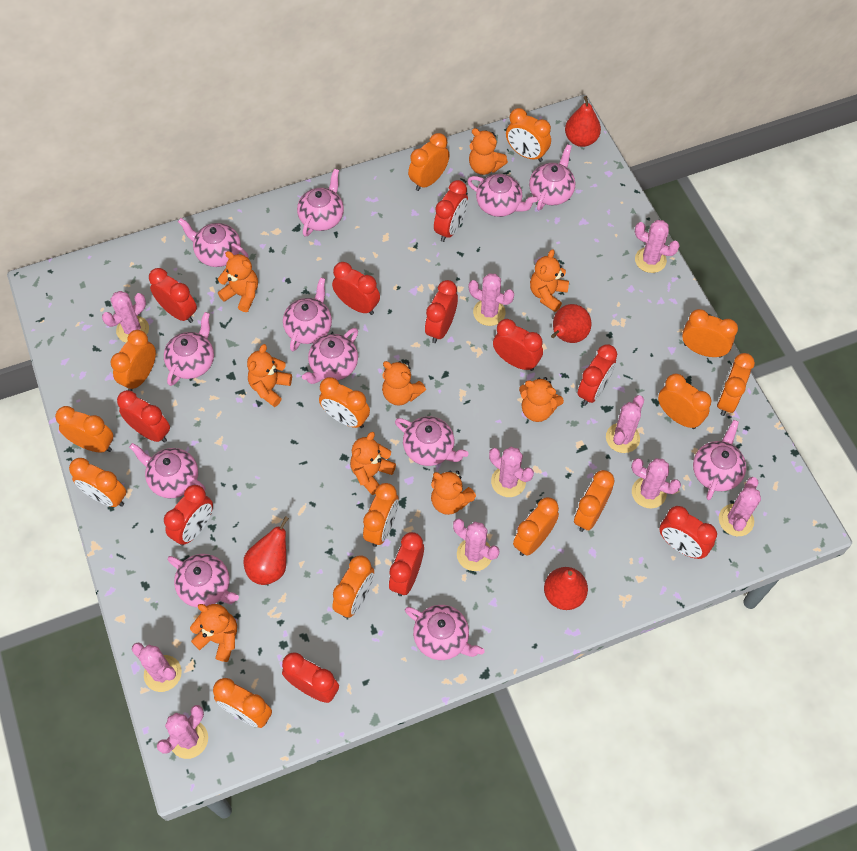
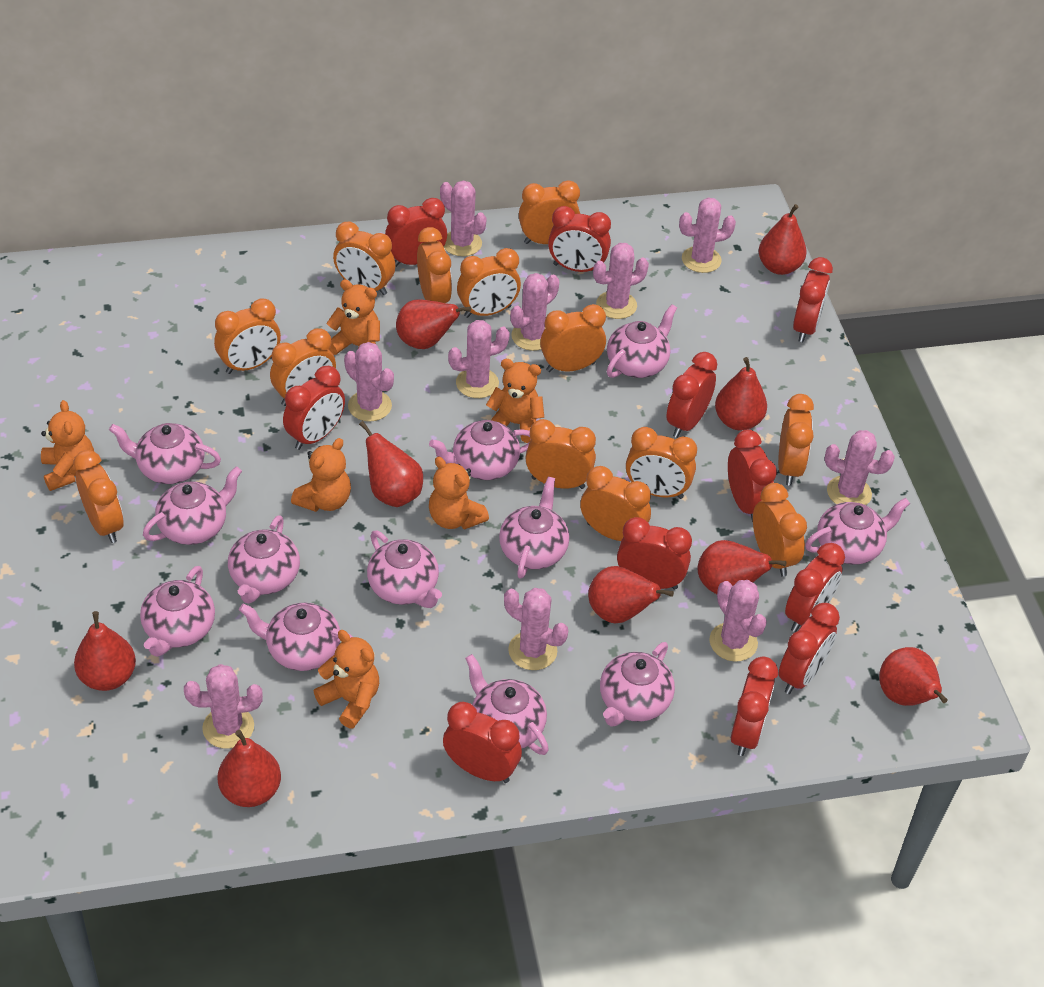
orange clock: 14 -> 13
orange teddy bear: 9 -> 6
red pear: 4 -> 9

